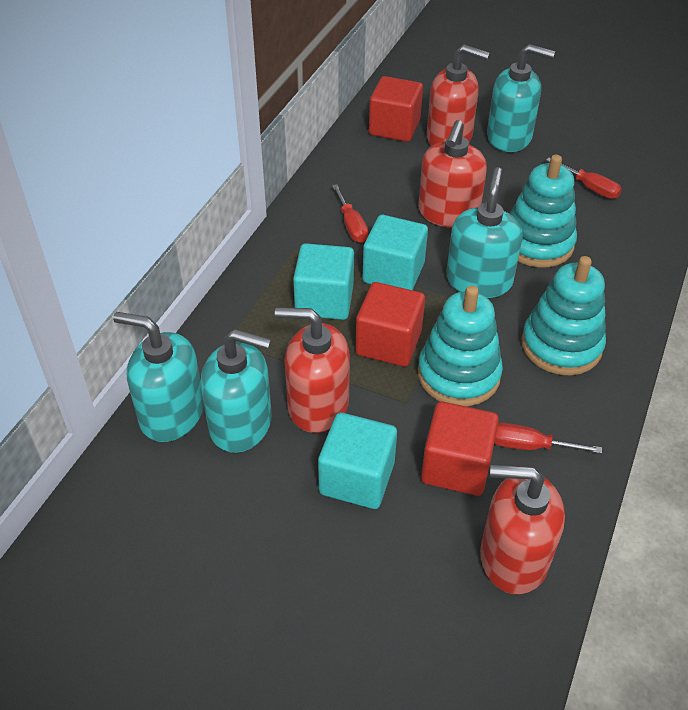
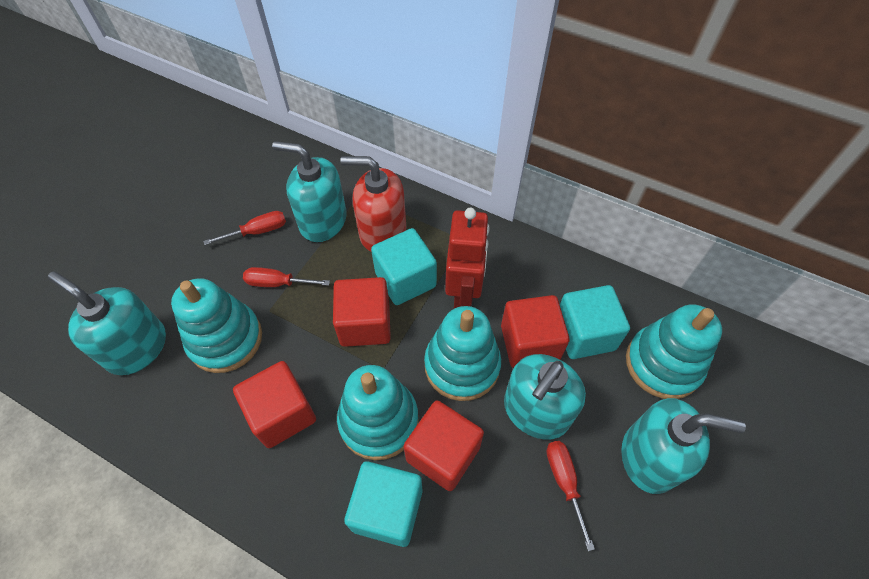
red cube: 3 -> 4
red robot: 0 -> 1
red soap dispenser: 4 -> 1
turquoise stacking toy: 3 -> 4

